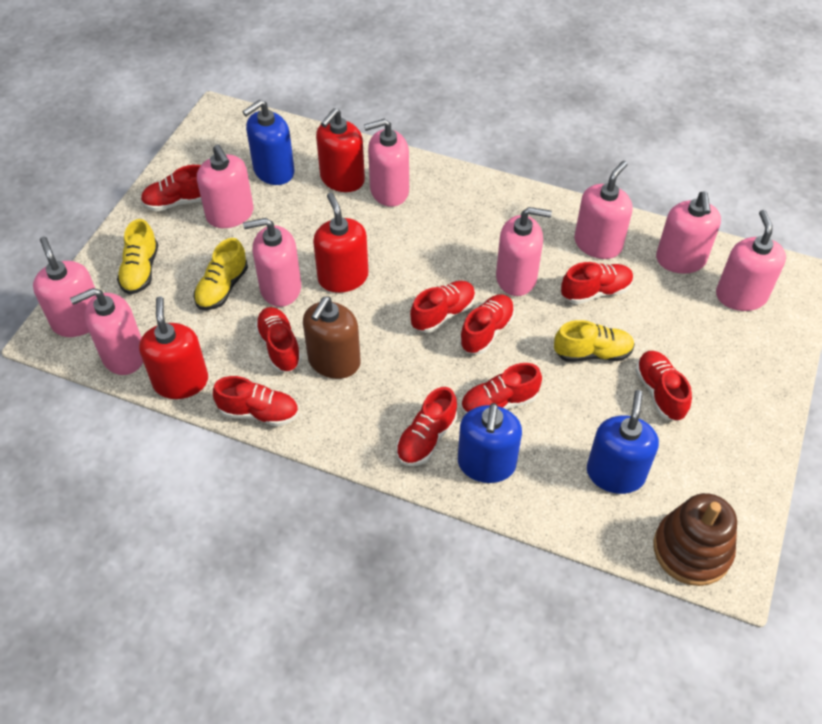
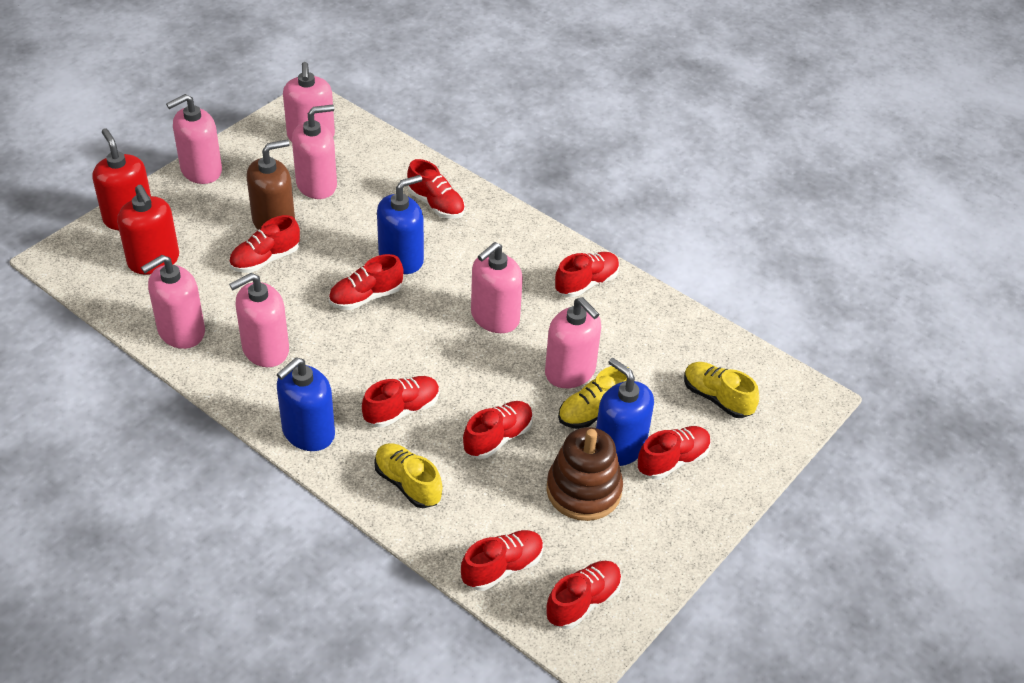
pink soap dispenser: 9 -> 7
red soap dispenser: 3 -> 2

